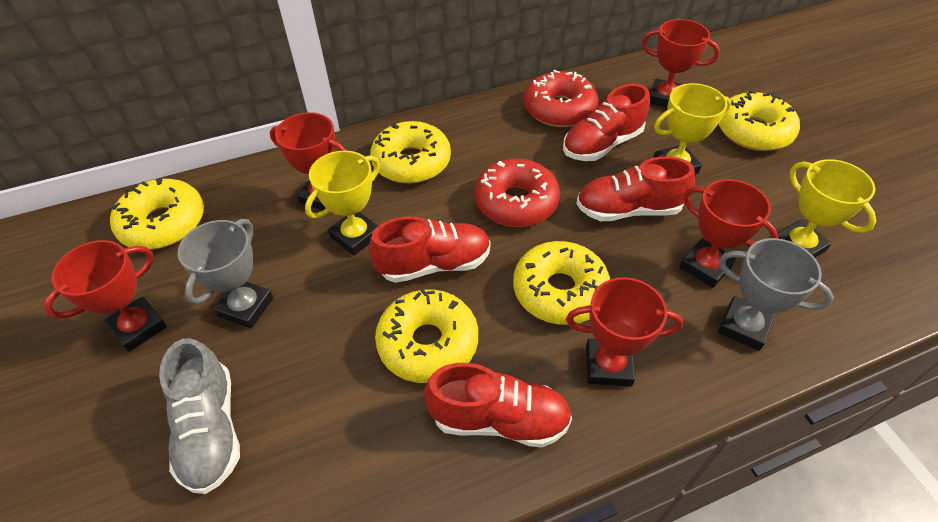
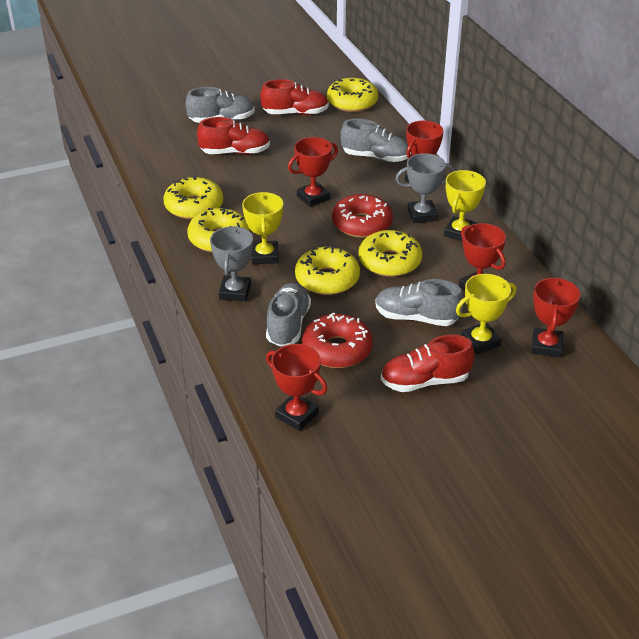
grey shoe: 1 -> 4
red shoe: 4 -> 3

